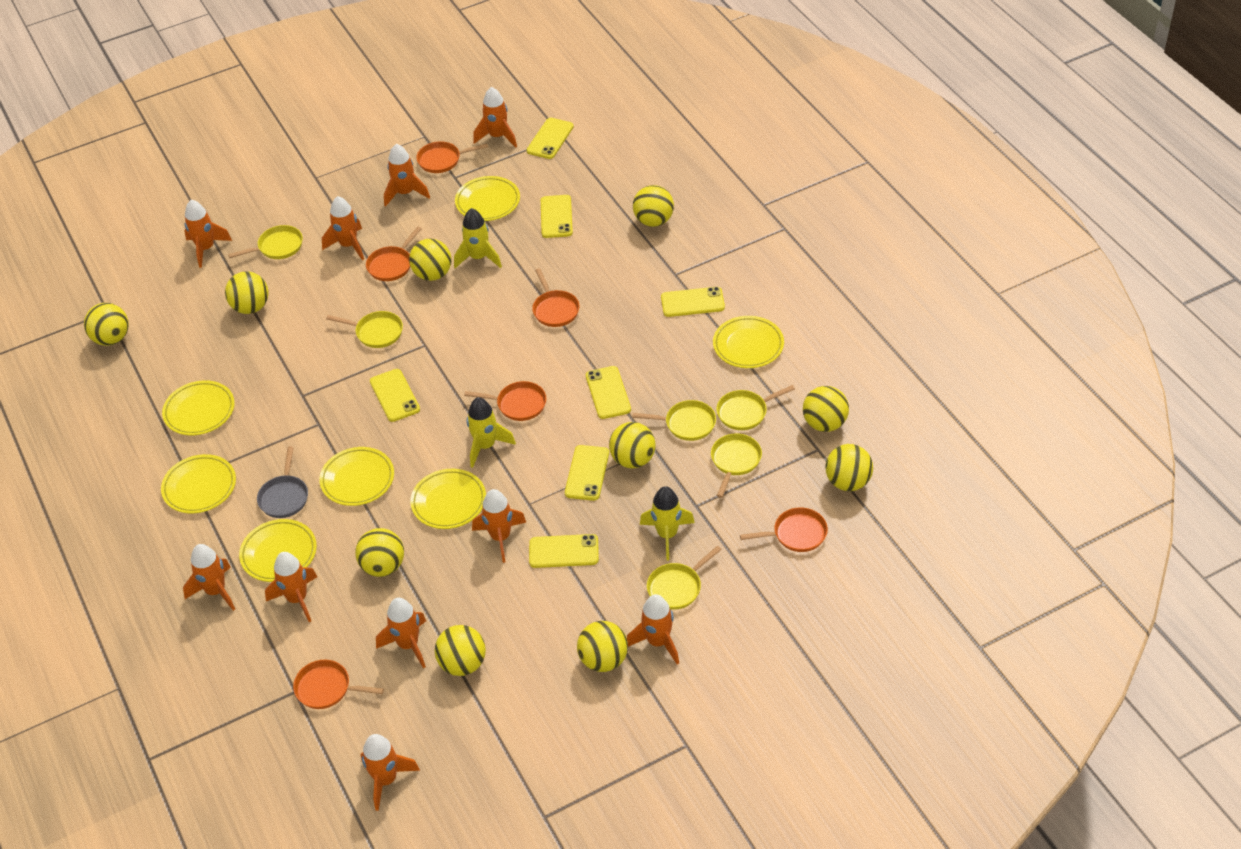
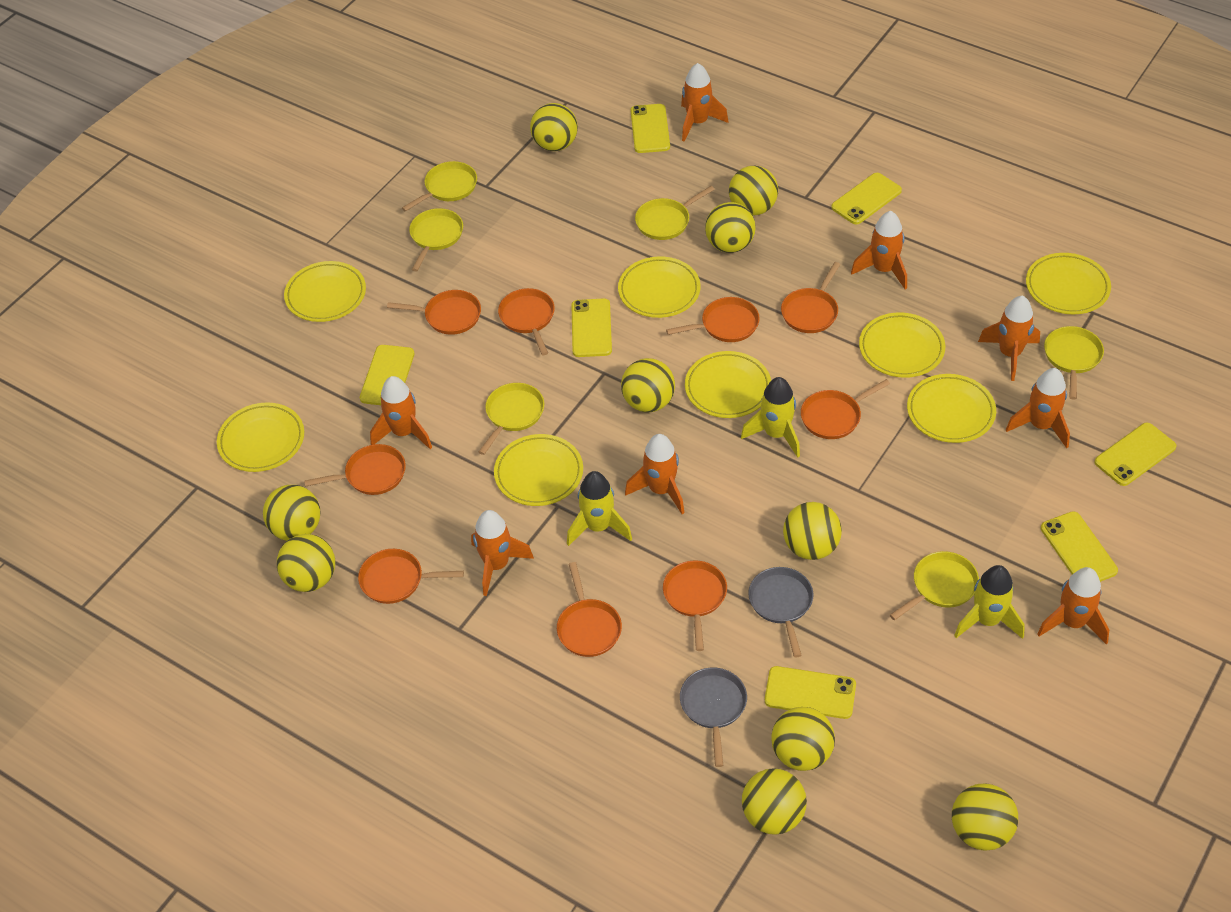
grey pan: 1 -> 2
orange pan: 6 -> 9
orange rocket: 10 -> 8
yellow plate: 7 -> 8

